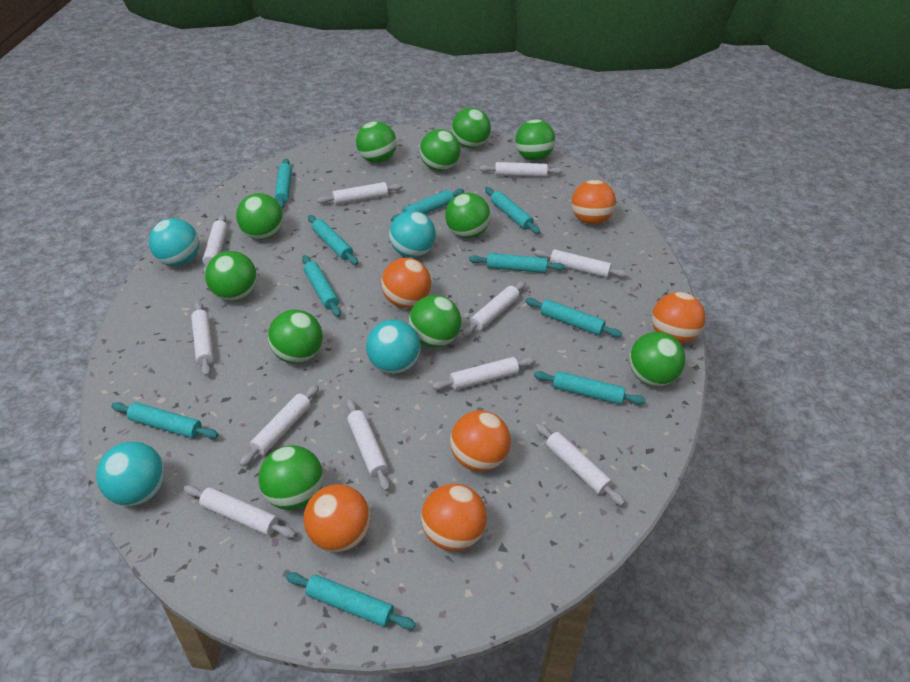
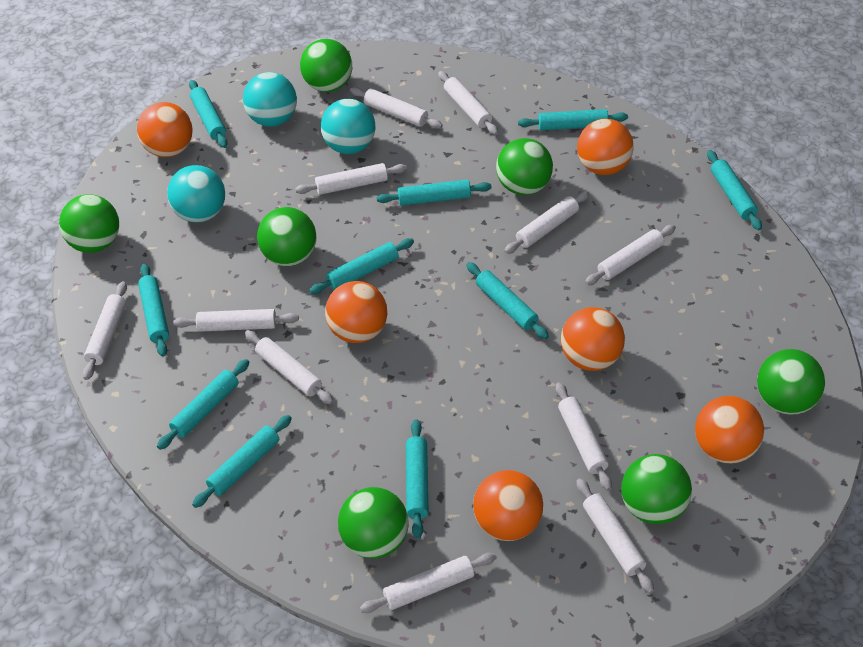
green ball: 11 -> 7
turquoise ball: 4 -> 3

